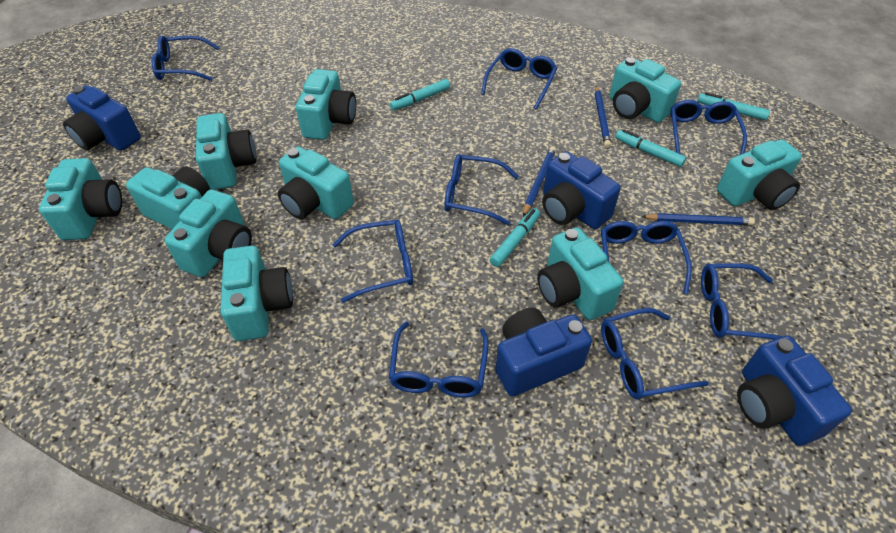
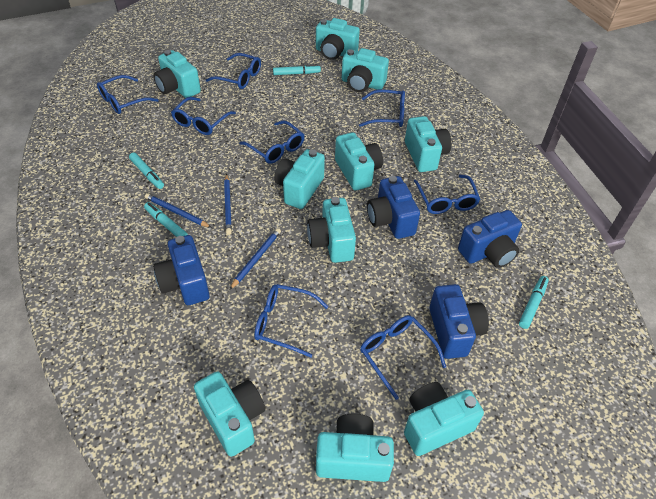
blue glasses: 9 -> 8

